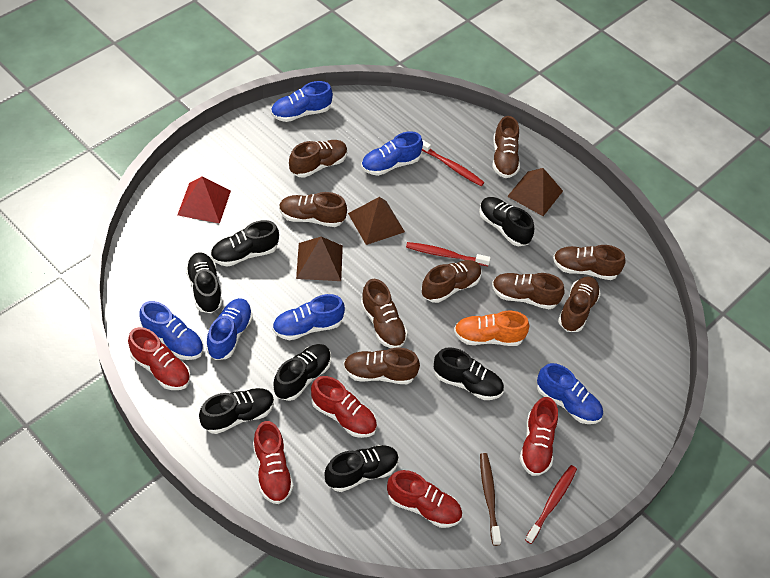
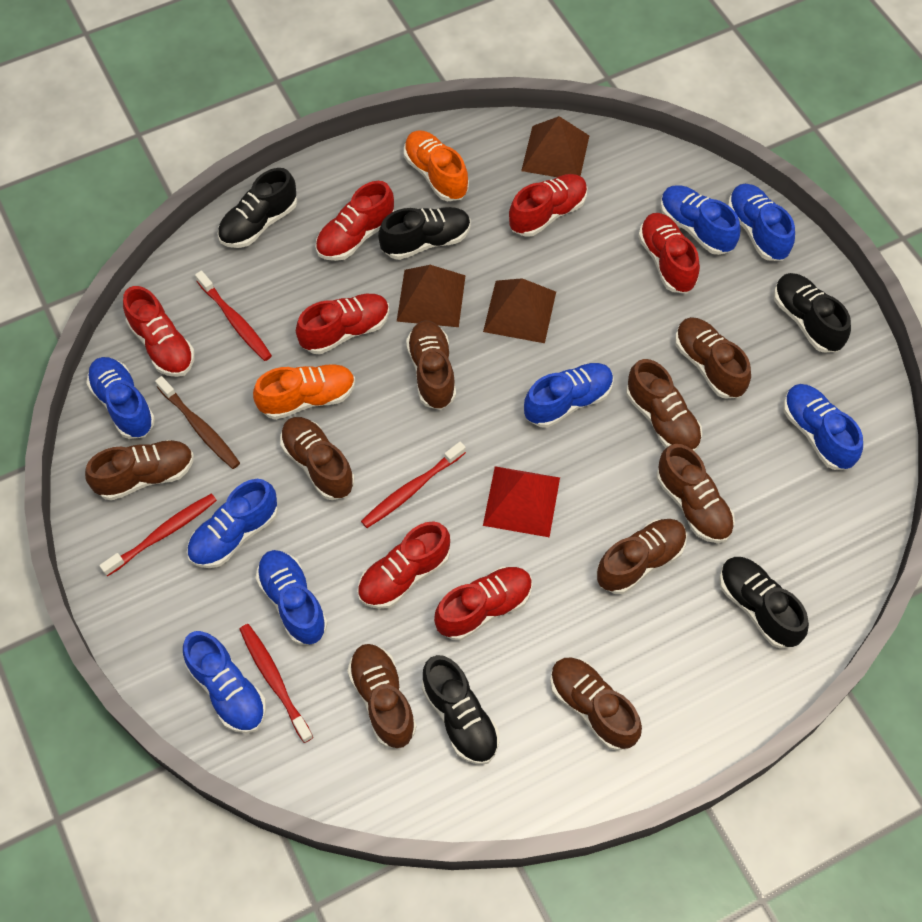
black shoe: 7 -> 5
blue shoe: 6 -> 8
orange shoe: 1 -> 2
red shoe: 5 -> 7
red toothbrush: 3 -> 4

